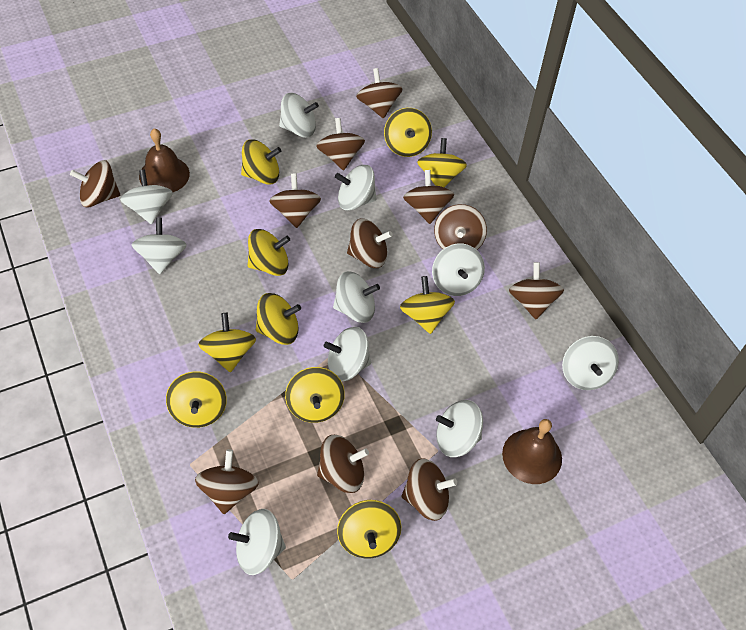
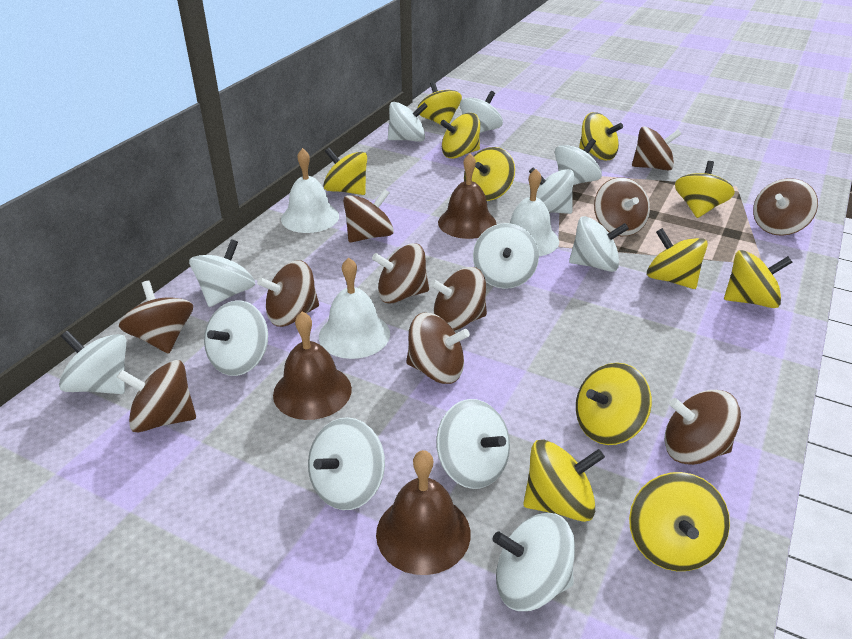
brown bell: 2 -> 3
white bell: 0 -> 3
white spinning top: 10 -> 12
yellow spinning top: 10 -> 11

